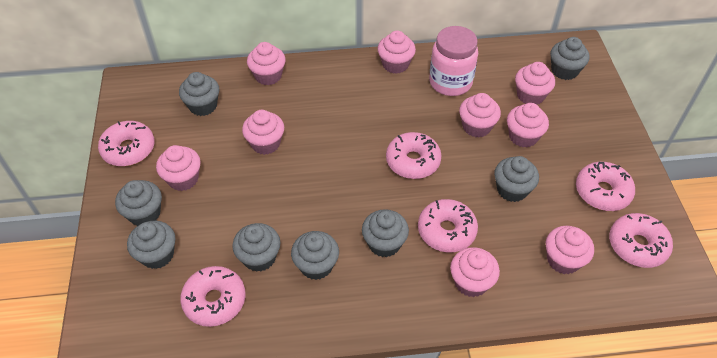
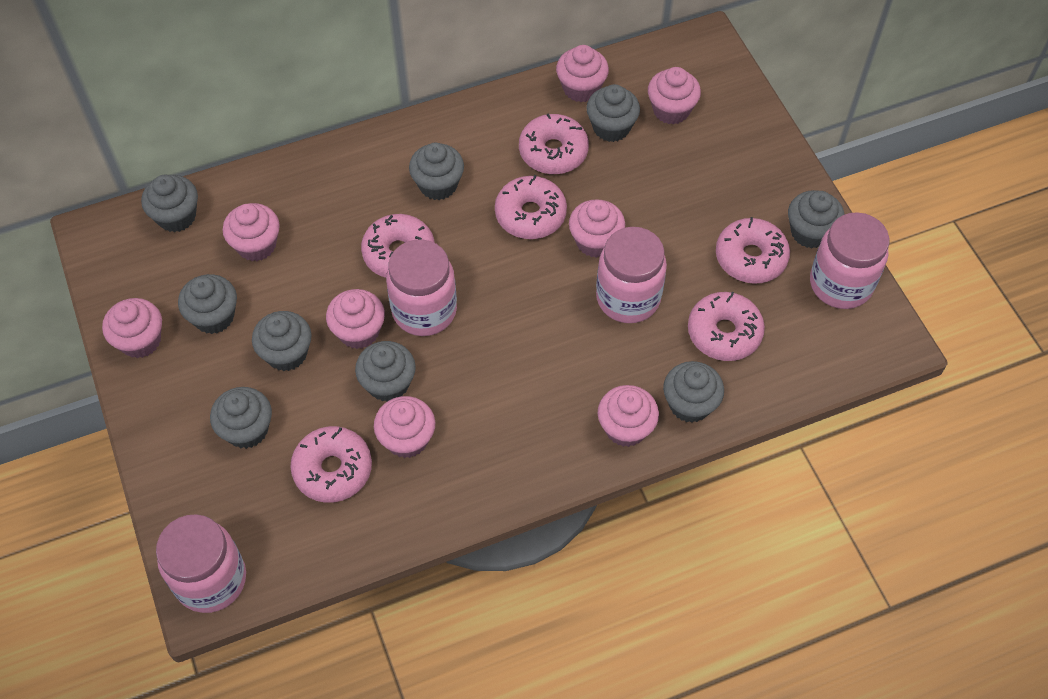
grey cupcake: 8 -> 9
pink cupcake: 9 -> 8
pink jar: 1 -> 4

